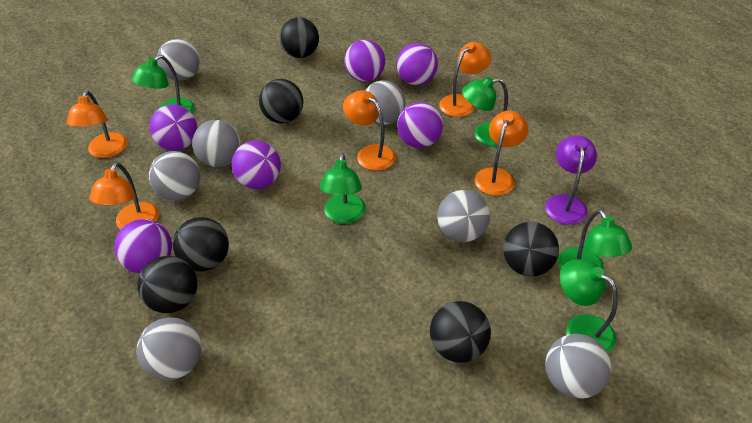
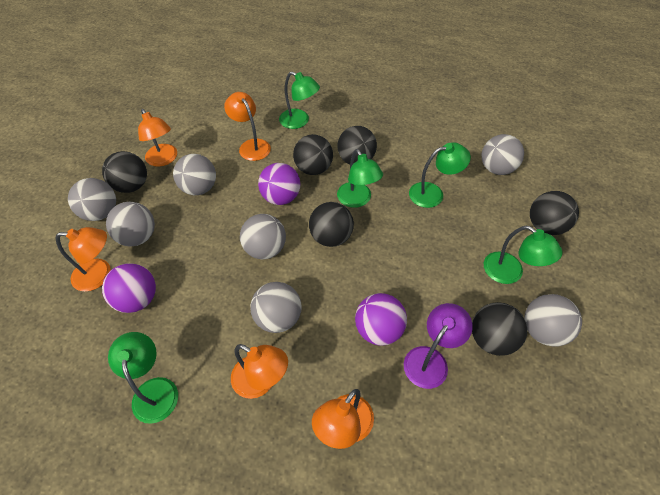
purple ball: 6 -> 3

